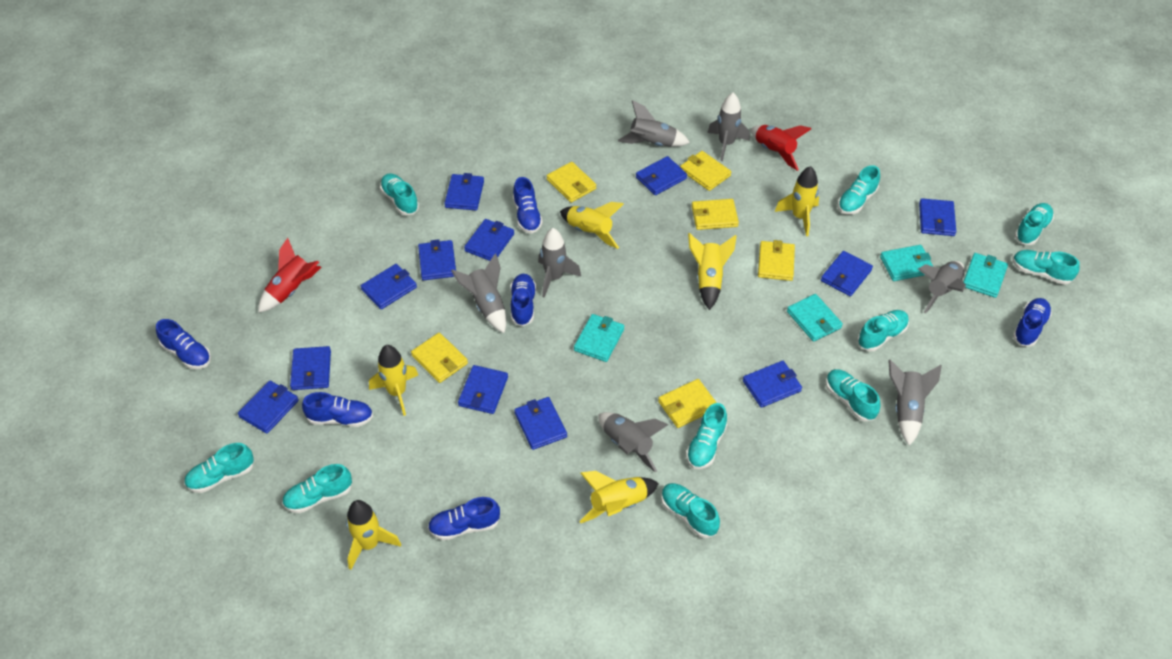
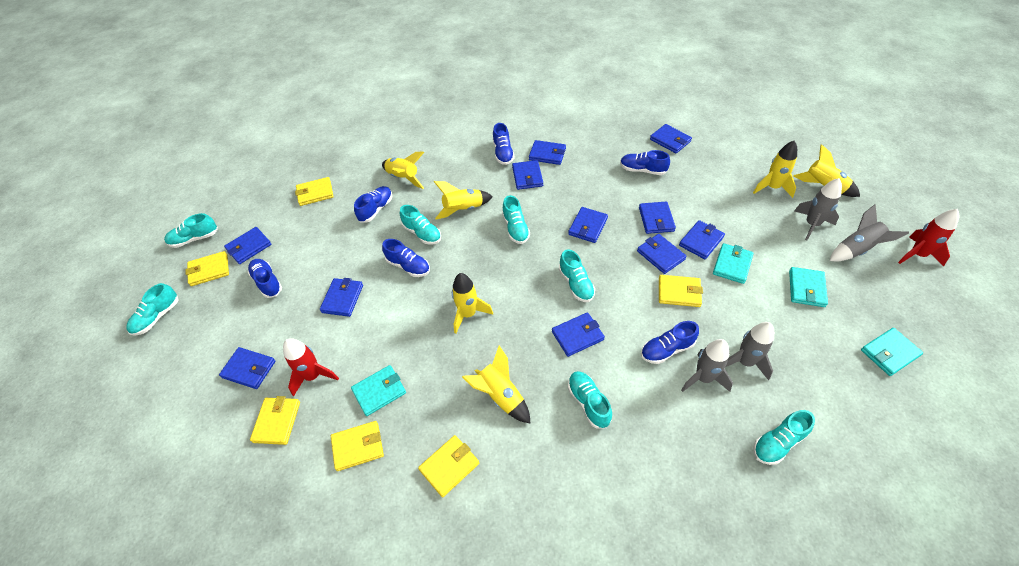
blue wallet: 12 -> 11
grey rocket: 7 -> 4
turquoise shoe: 10 -> 7

